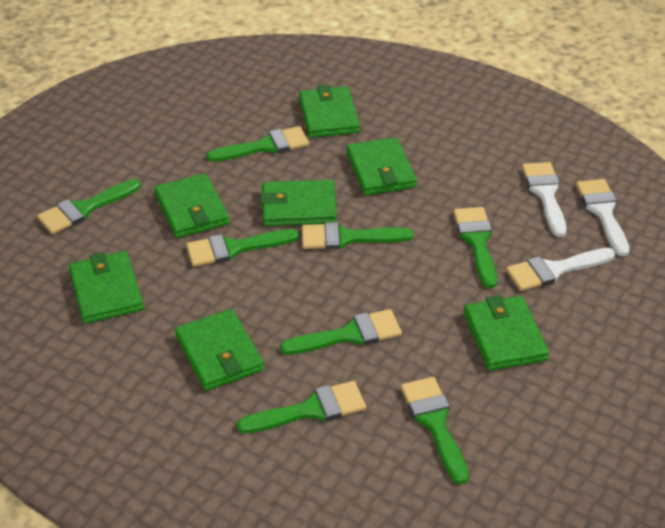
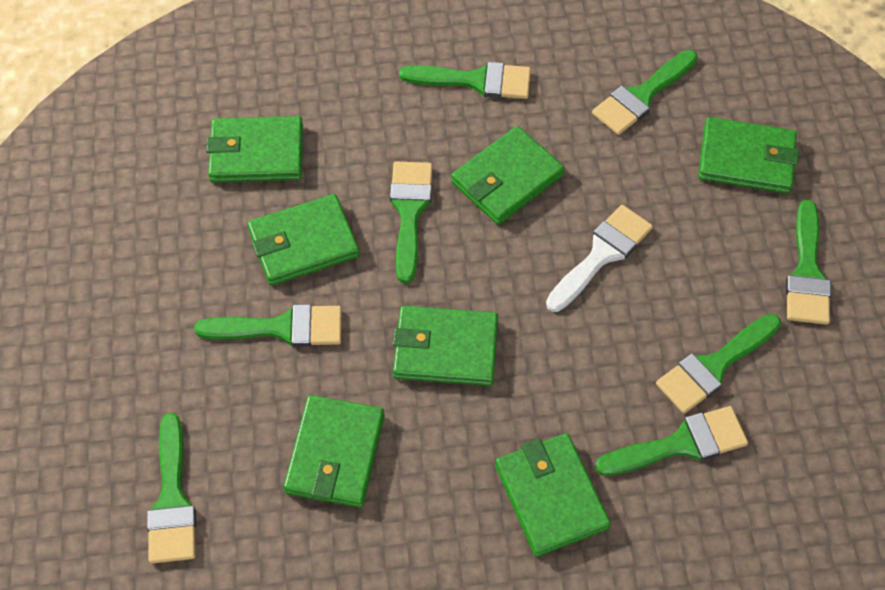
white brush: 3 -> 1

